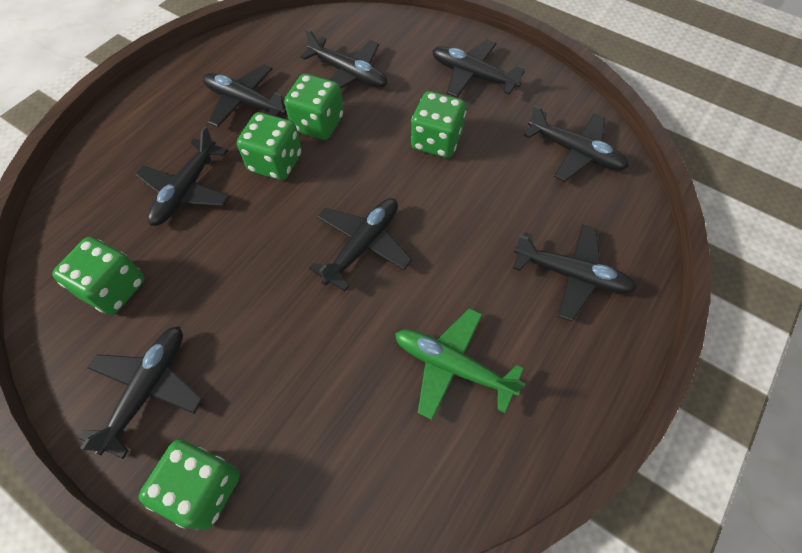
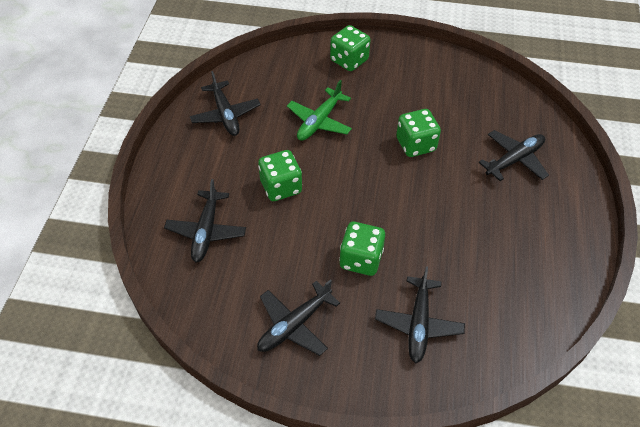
black plane: 8 -> 5
green dice: 5 -> 4

